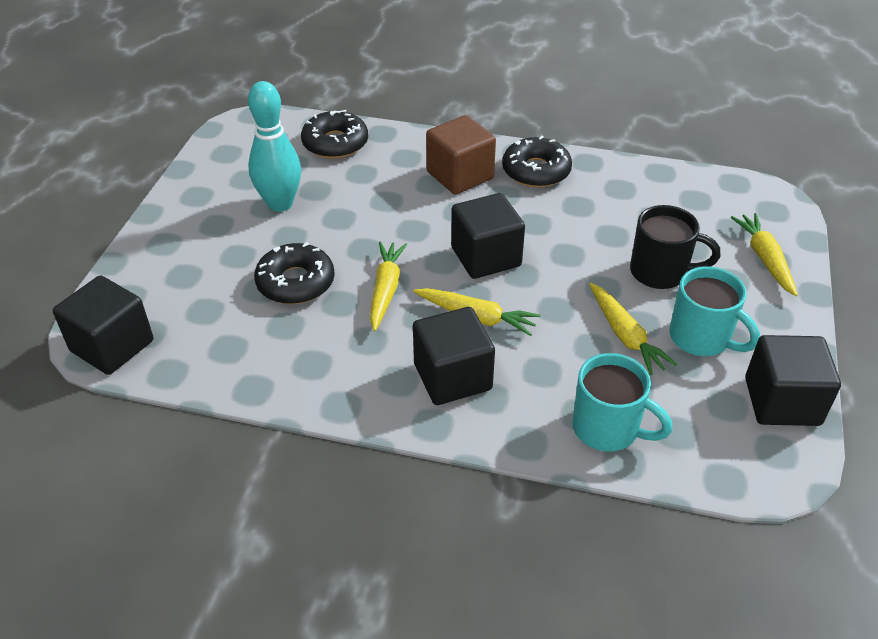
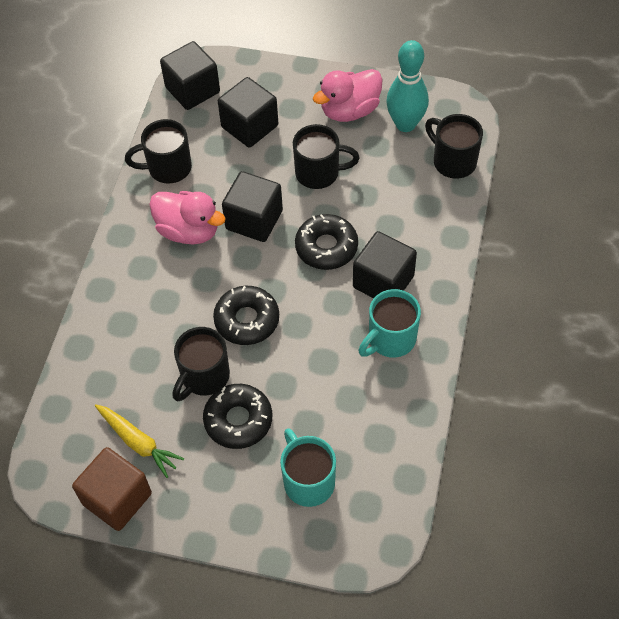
black mug: 1 -> 4
pink duck: 0 -> 2
yellow carrot: 4 -> 1

